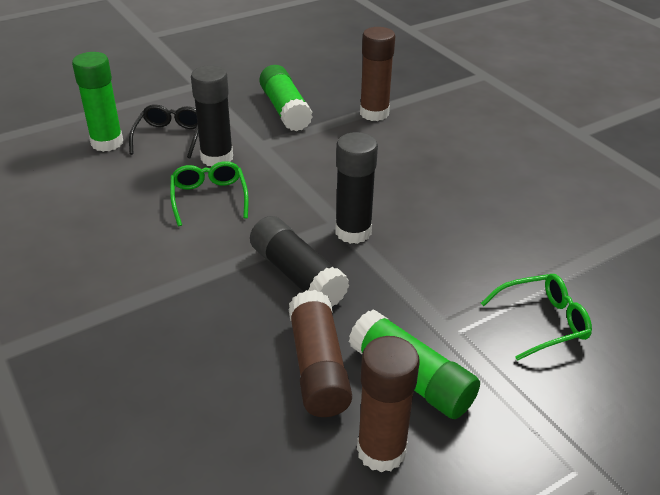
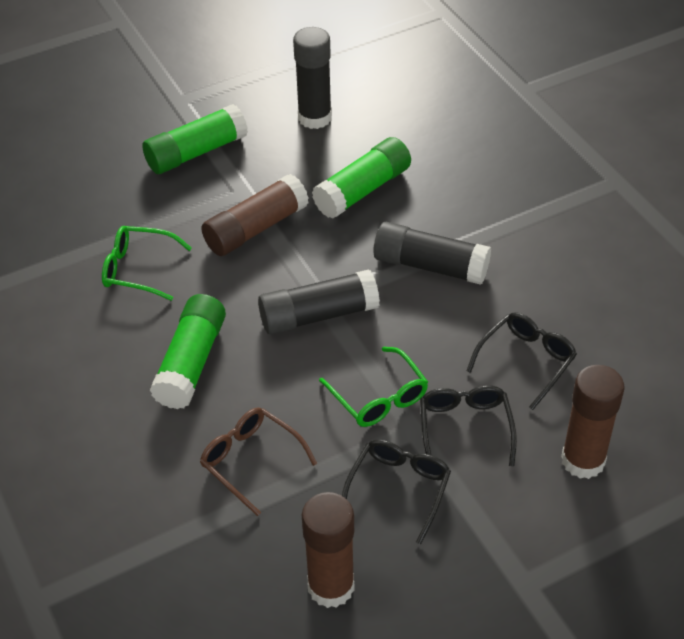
black glasses: 1 -> 3
brown glasses: 0 -> 1

